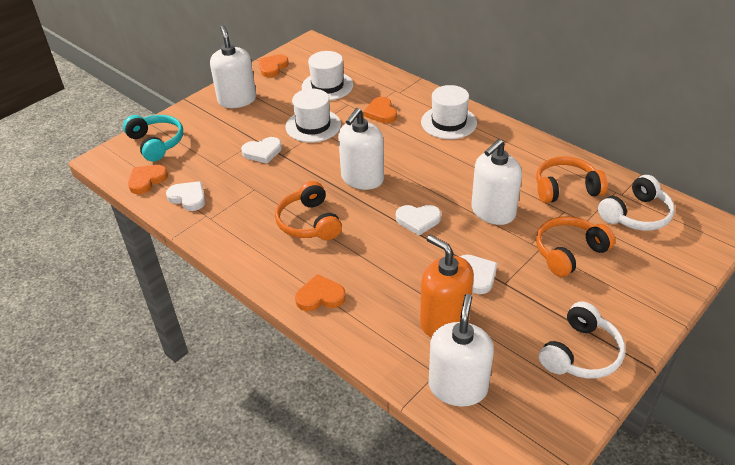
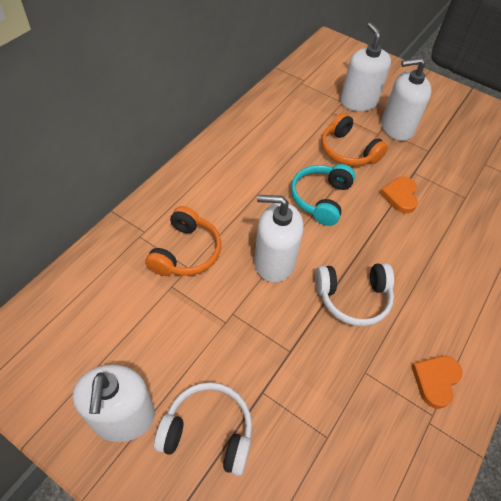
orange headphones: 3 -> 2
orange heart: 4 -> 2
orange soap dispenser: 1 -> 0
white hat: 3 -> 0
white heart: 4 -> 0

